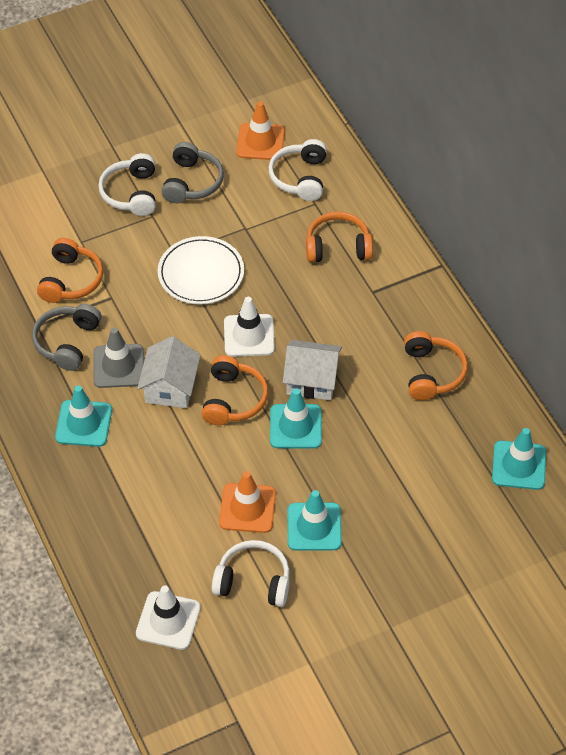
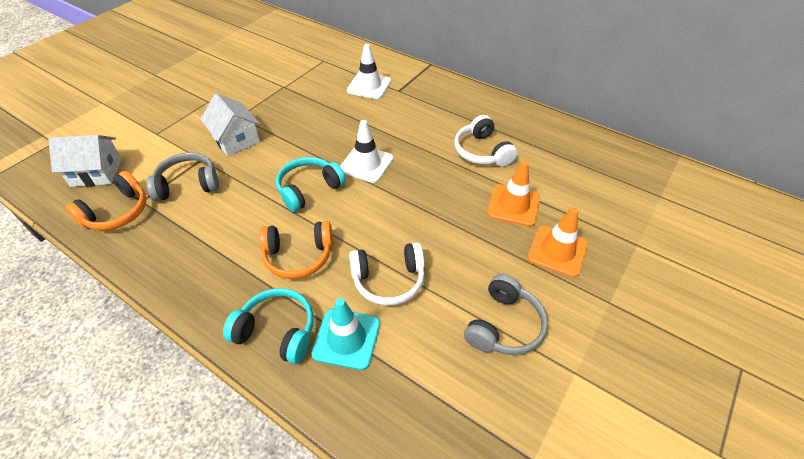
grey traffic cone: 1 -> 0
orange headphones: 4 -> 2
turquoise headphones: 0 -> 2
turquoise traffic cone: 4 -> 1
white headphones: 3 -> 2
white plate: 1 -> 0

